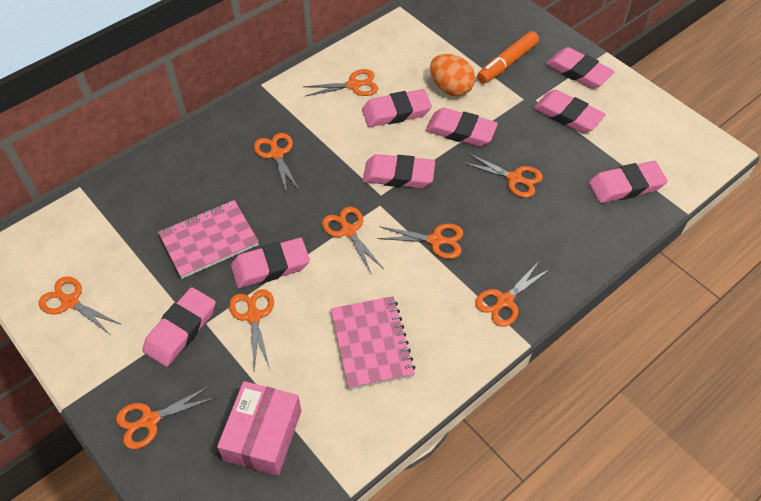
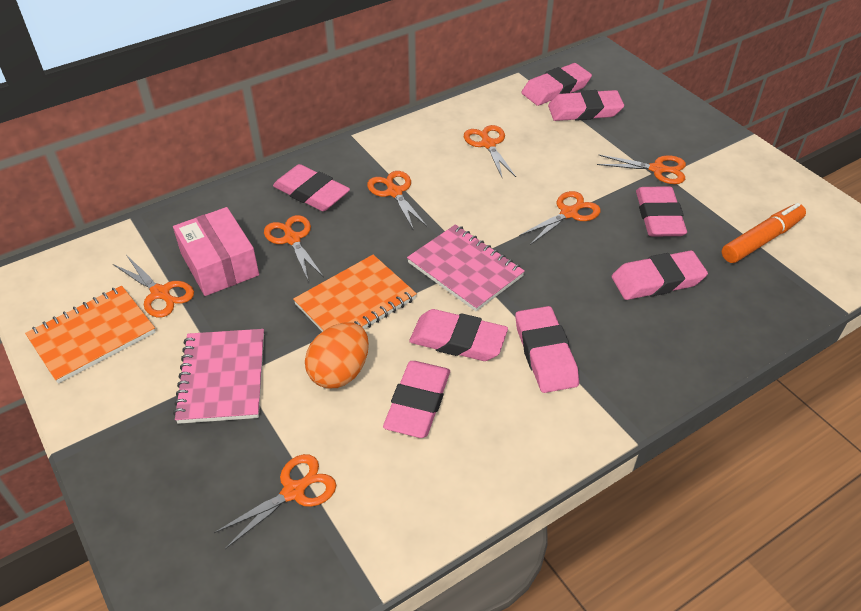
orange notebook: 0 -> 2
orange scissors: 9 -> 7

